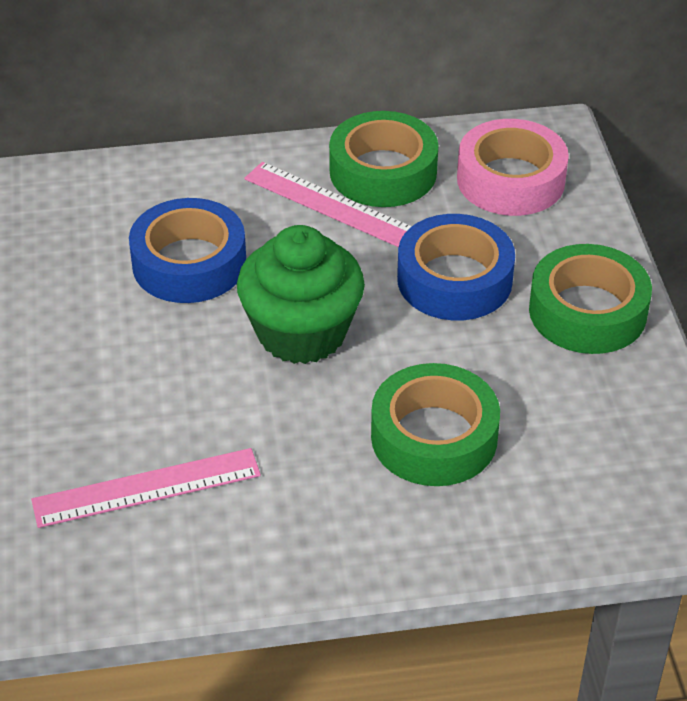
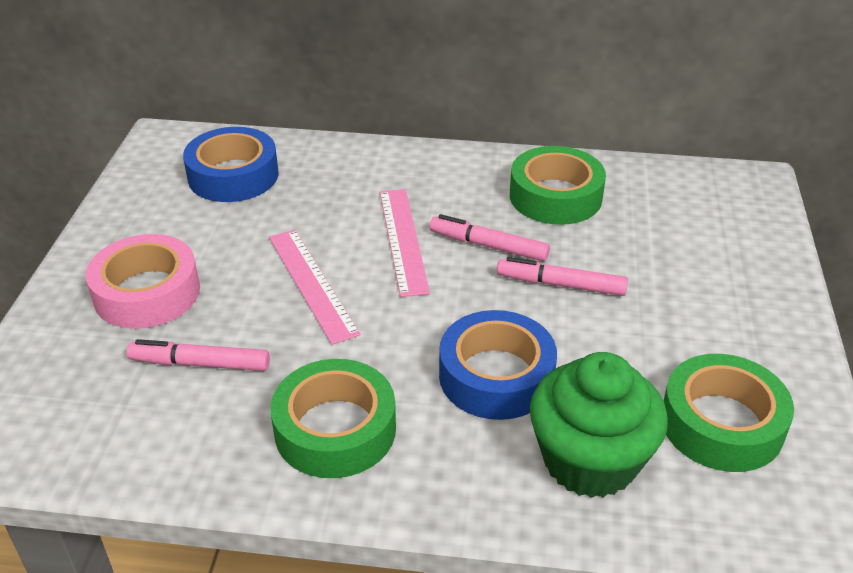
pink marker: 0 -> 3

